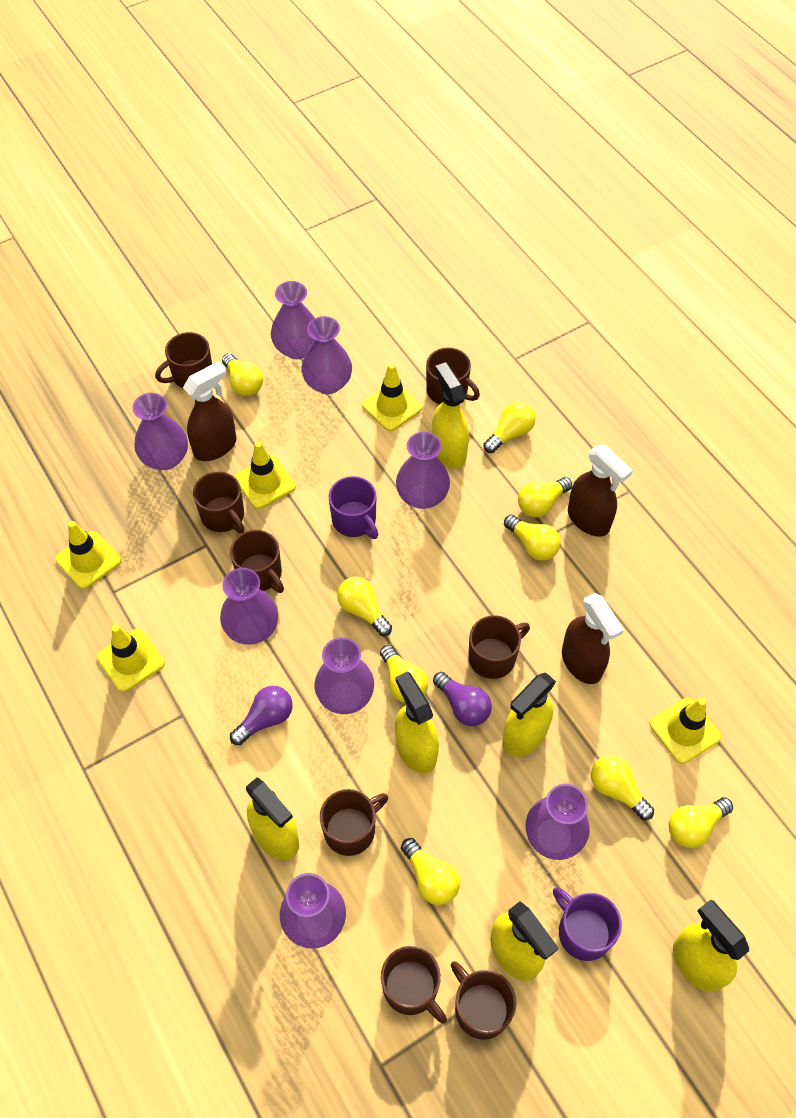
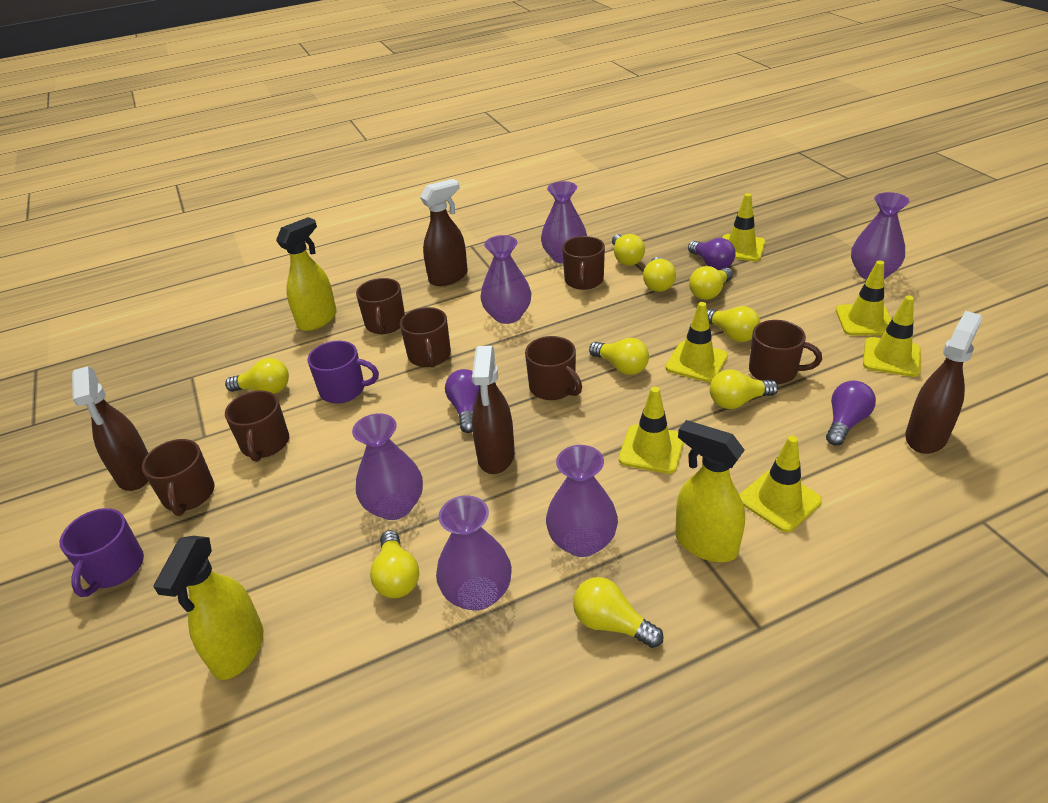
brown mug: 8 -> 7
brown spray bottle: 3 -> 4
purple light bulb: 2 -> 3
purple vase: 8 -> 6
yellow spray bottle: 6 -> 3
yellow traffic cone: 5 -> 6

